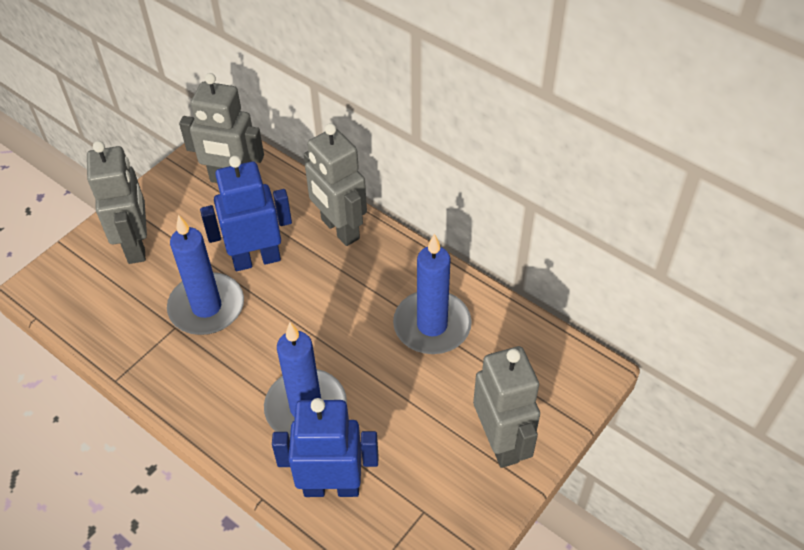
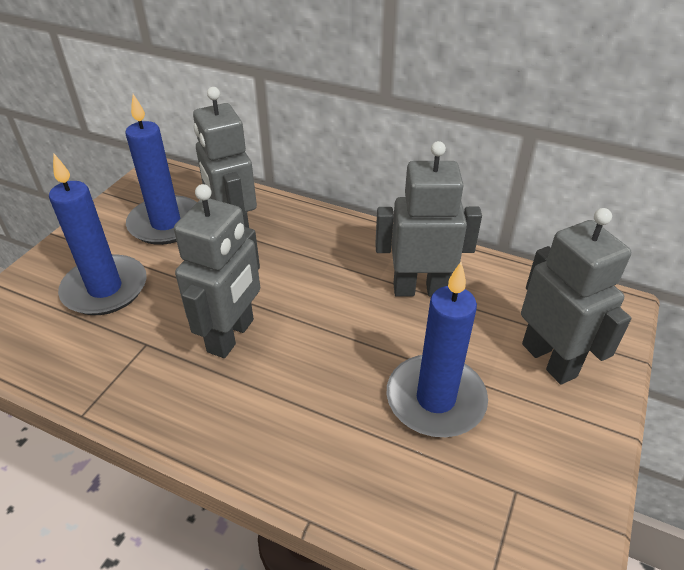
blue robot: 2 -> 0

